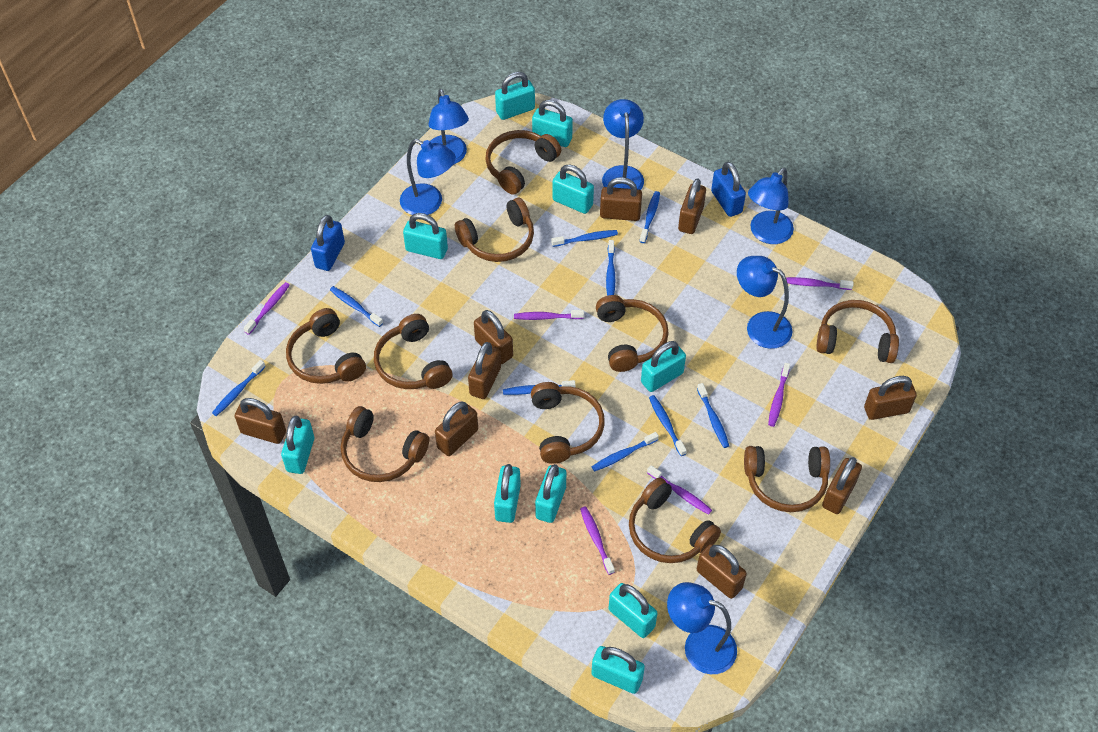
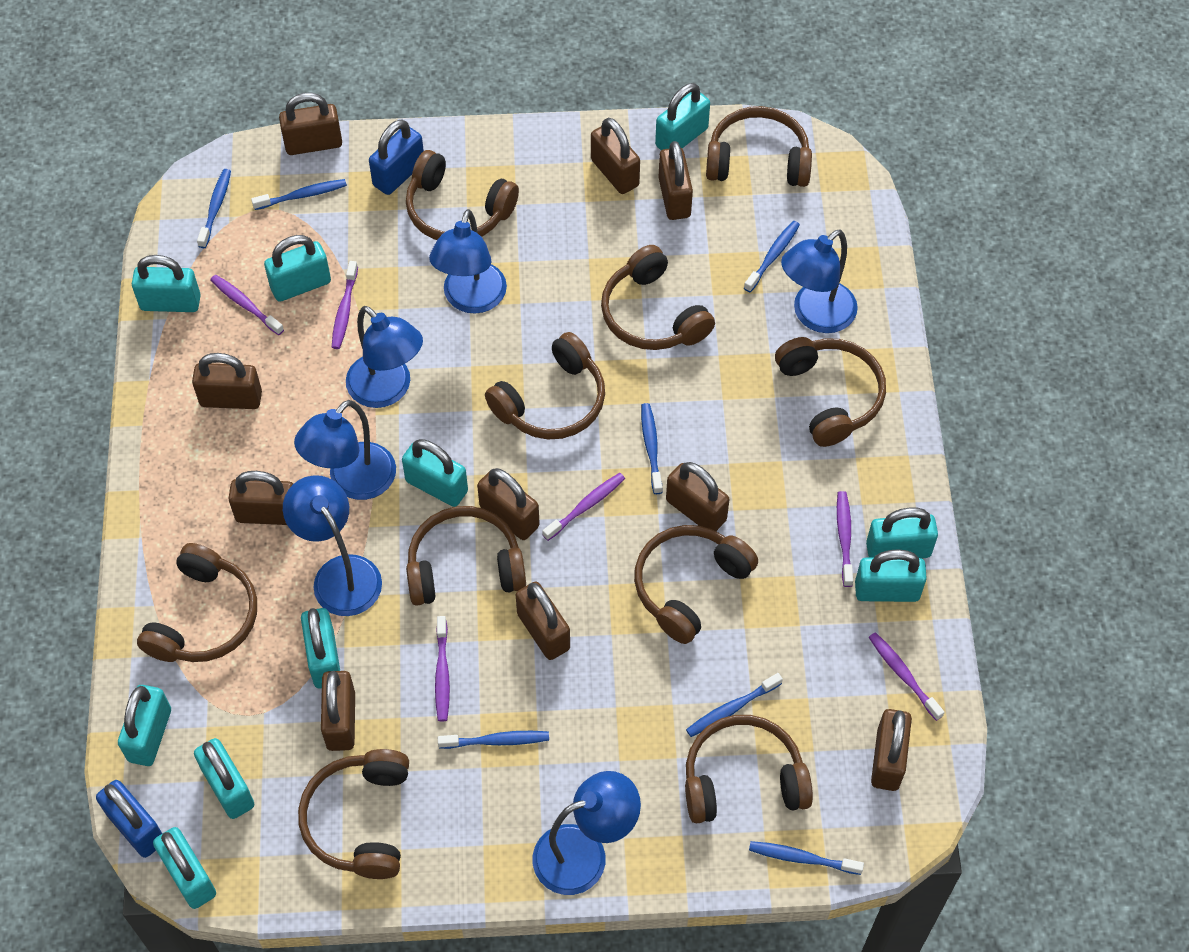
blue toothbrush: 9 -> 7
brown padlock: 9 -> 10

